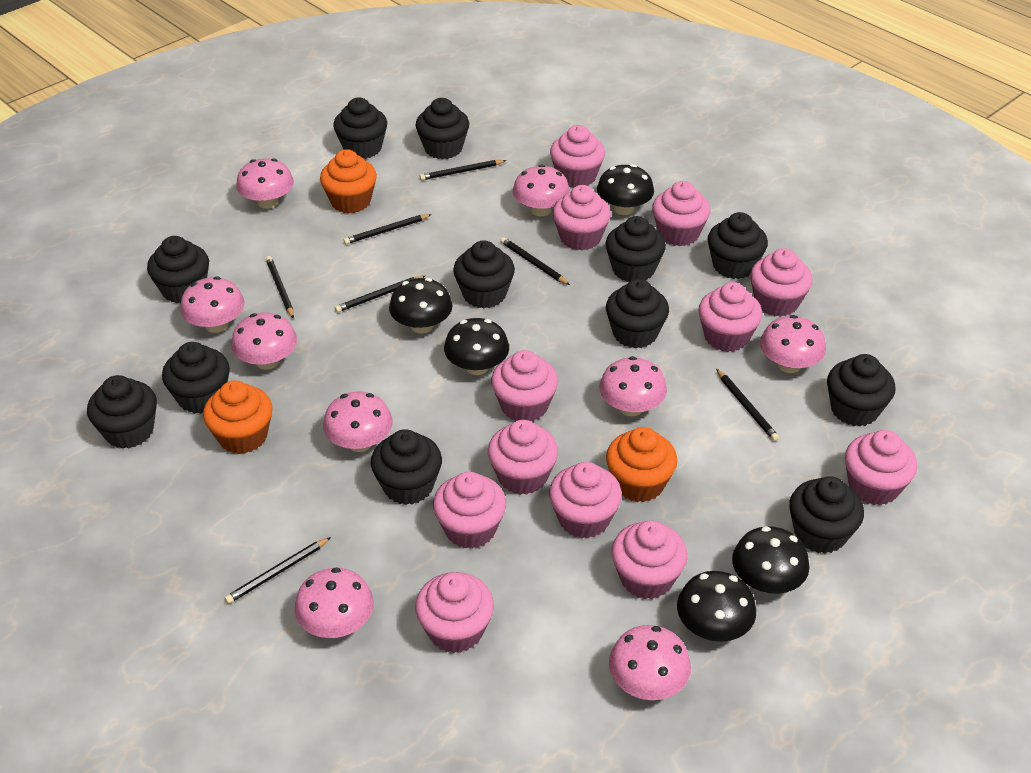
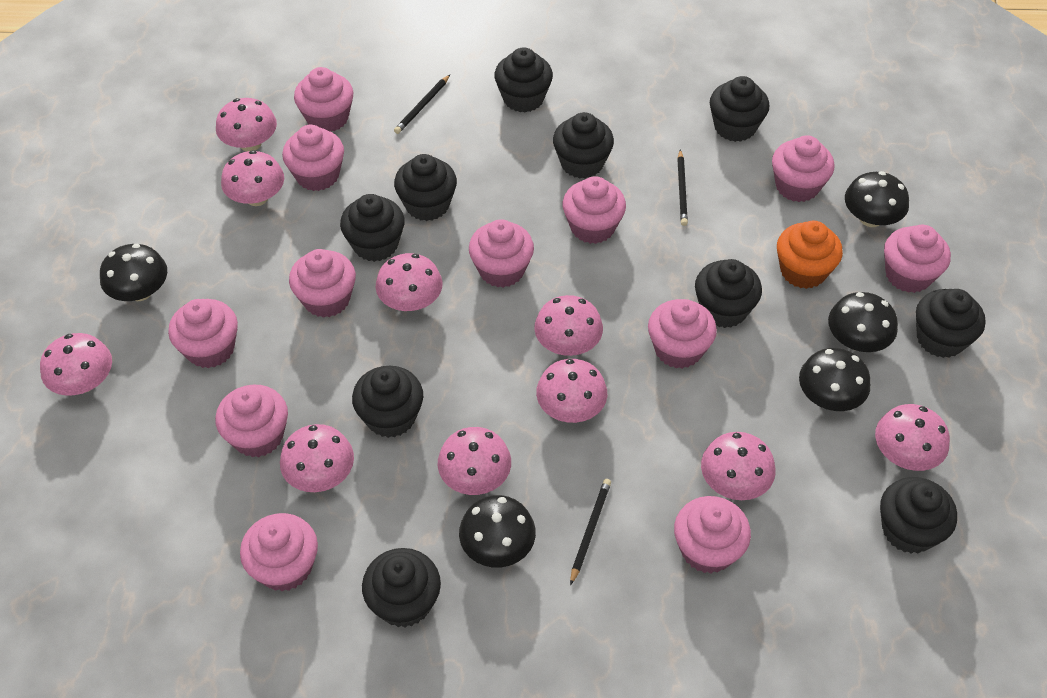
black cupcake: 12 -> 10
black pencil: 7 -> 3
orange cupcake: 3 -> 1
pink mushroom: 9 -> 10

